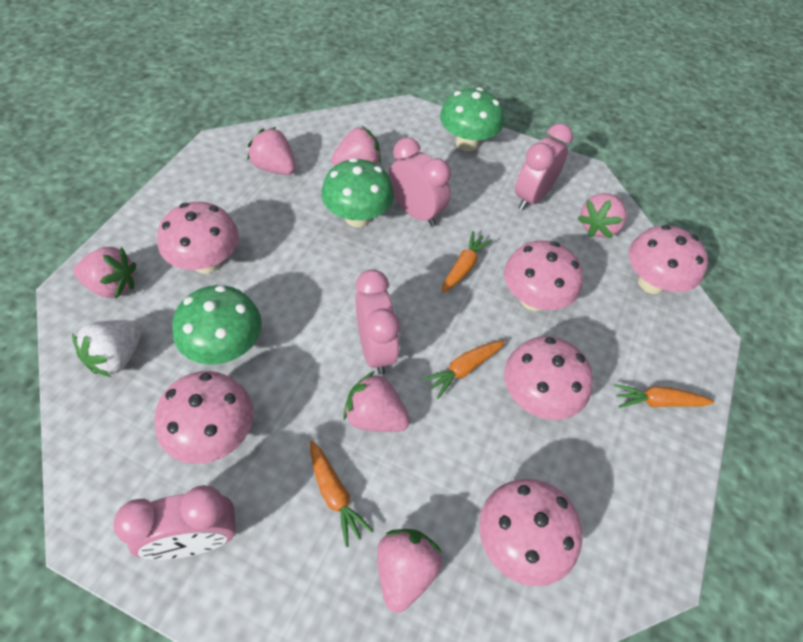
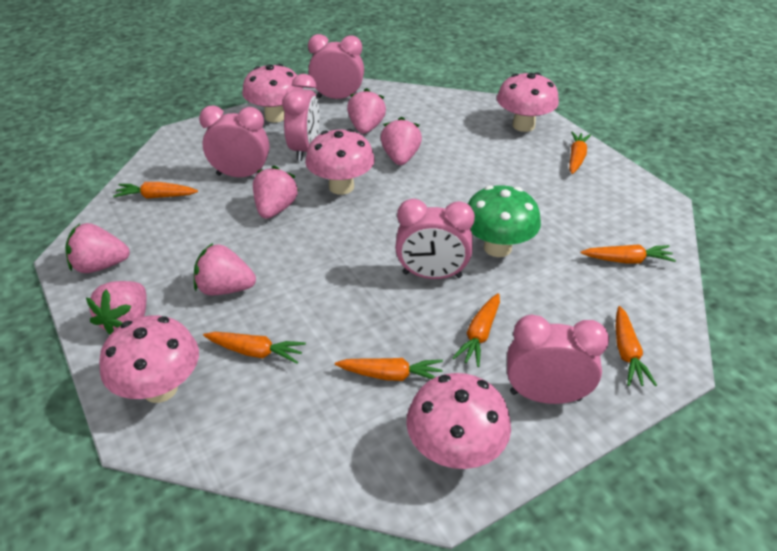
green mushroom: 3 -> 1
orange carrot: 4 -> 7
pink clock: 4 -> 5
pink mushroom: 6 -> 5
white strawberry: 1 -> 0

